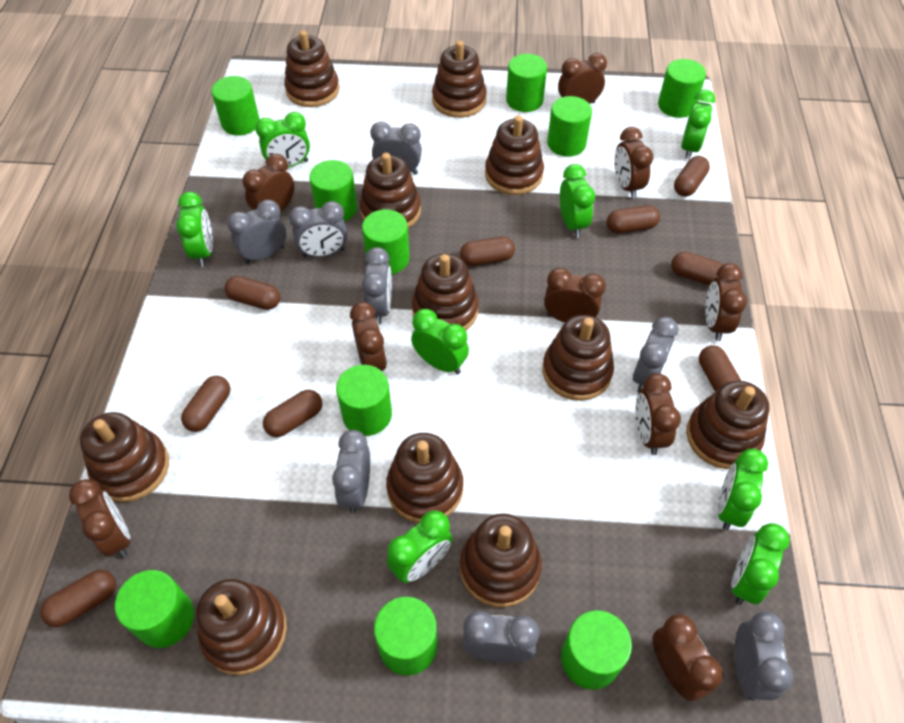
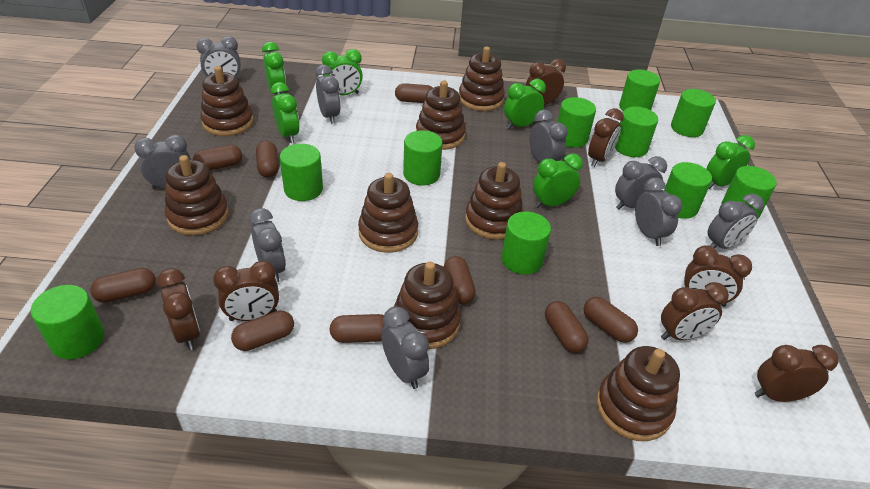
brown clock: 9 -> 7
brown stacking toy: 11 -> 8
green clock: 8 -> 6
grey clock: 8 -> 9

